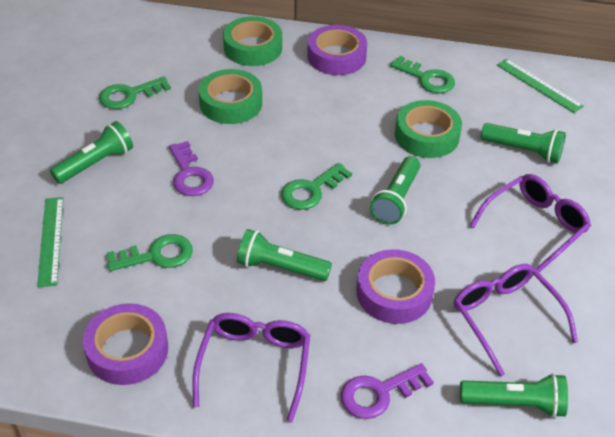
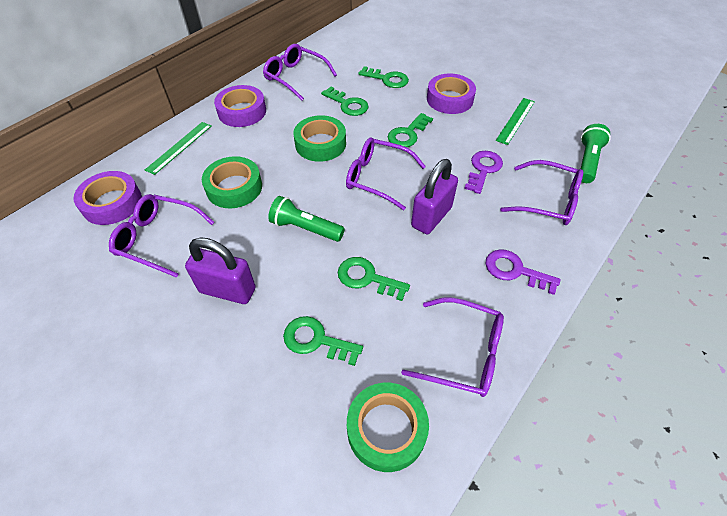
green flashlight: 5 -> 2
green key: 4 -> 5
purple glasses: 3 -> 5
purple padlock: 0 -> 2

